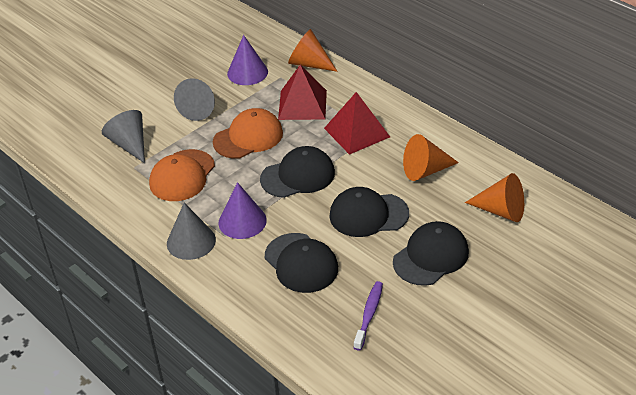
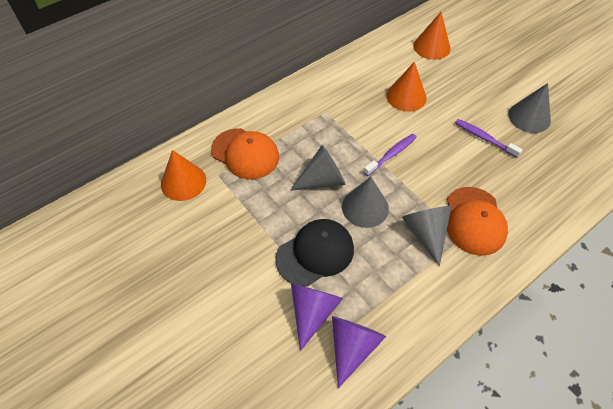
black cap: 4 -> 1
grey cone: 3 -> 4
purple toothbrush: 1 -> 2
red pyramid: 2 -> 0

